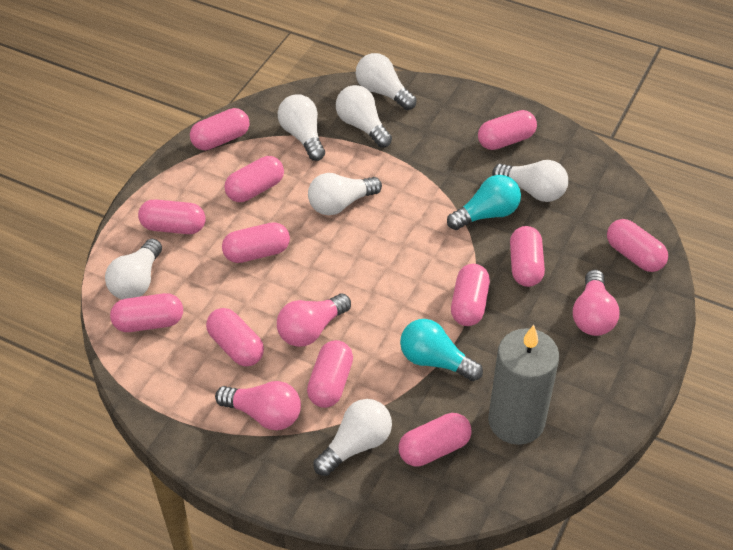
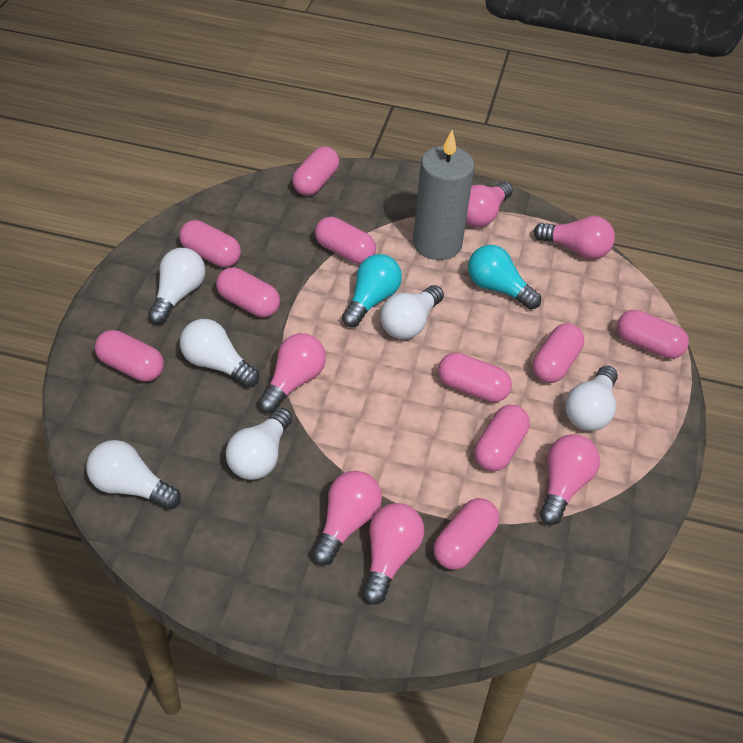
pink capsule: 12 -> 10
pink light bulb: 3 -> 6
white light bulb: 7 -> 6

